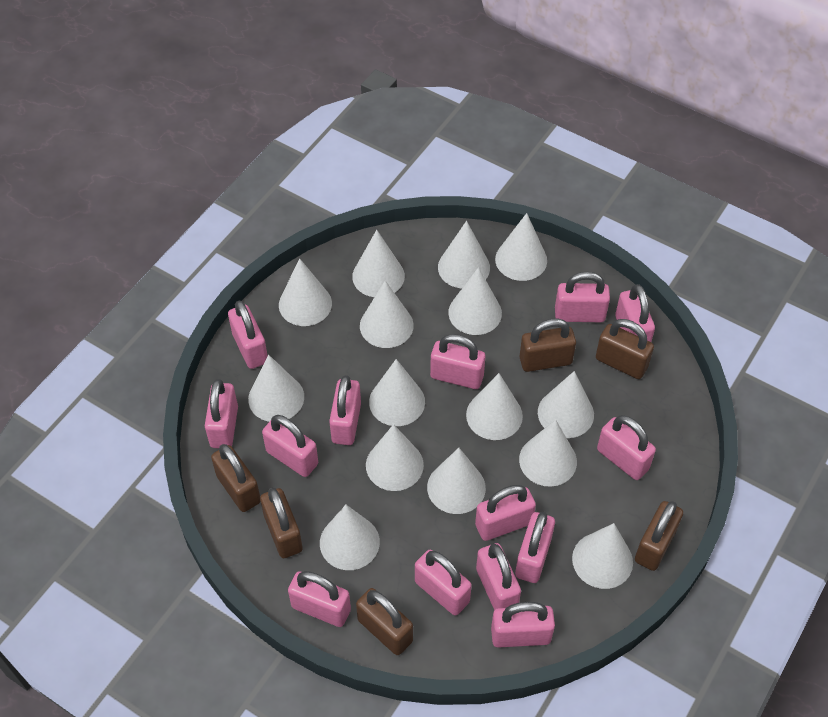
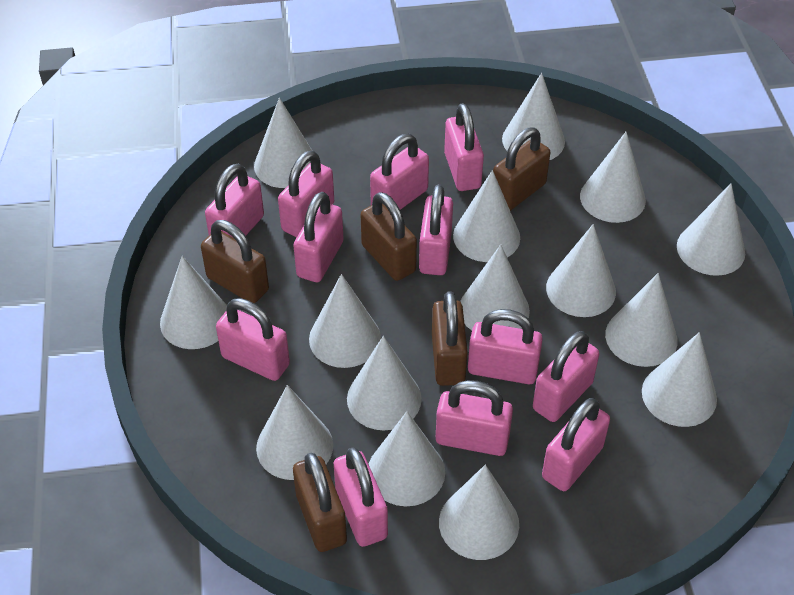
brown padlock: 6 -> 5
pink padlock: 14 -> 12

